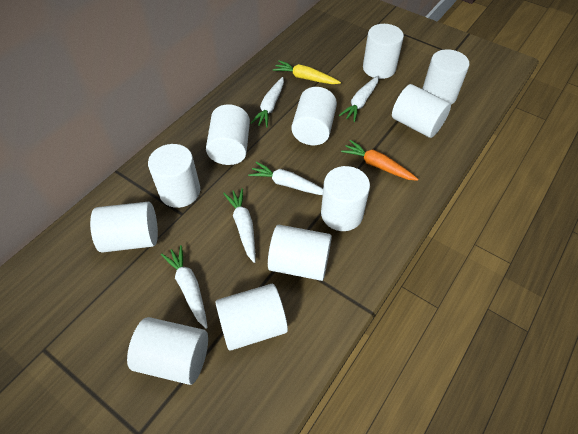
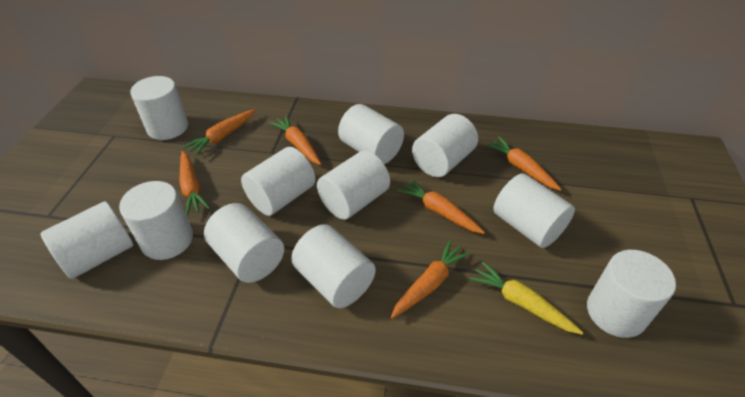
orange carrot: 1 -> 6
white carrot: 5 -> 0

